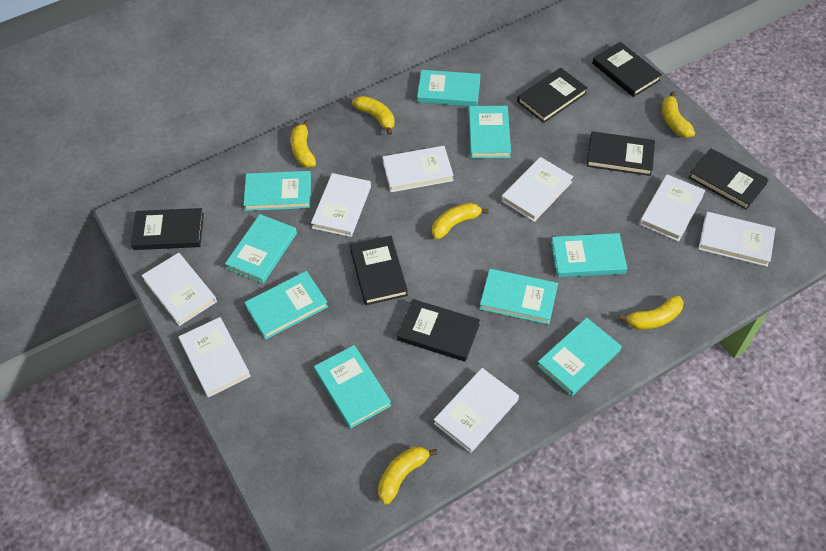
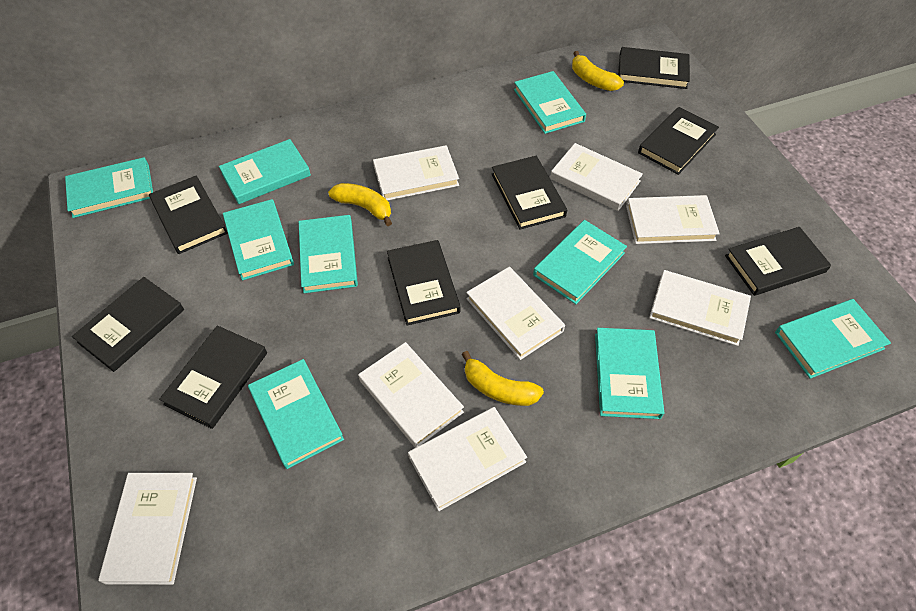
black book: 7 -> 8
yellow banana: 6 -> 3

